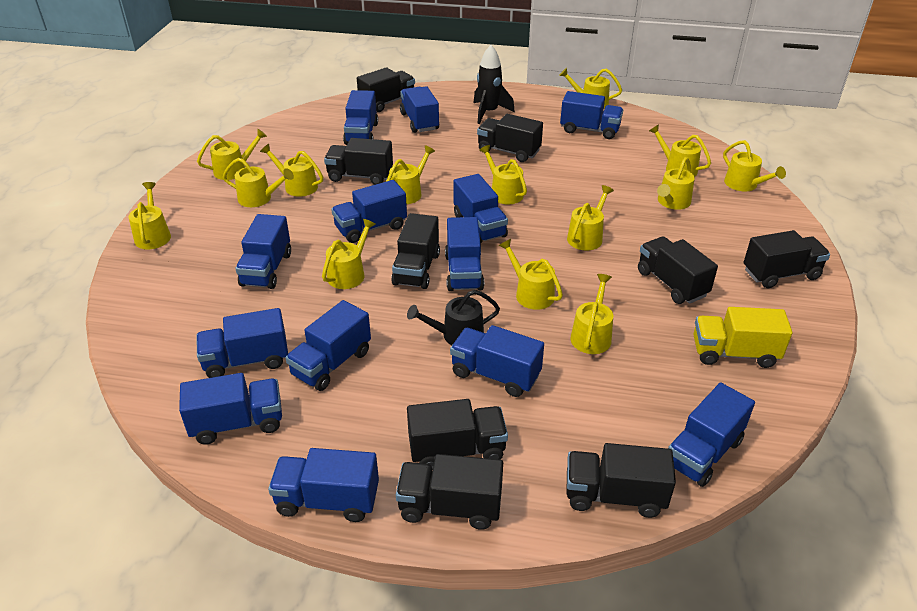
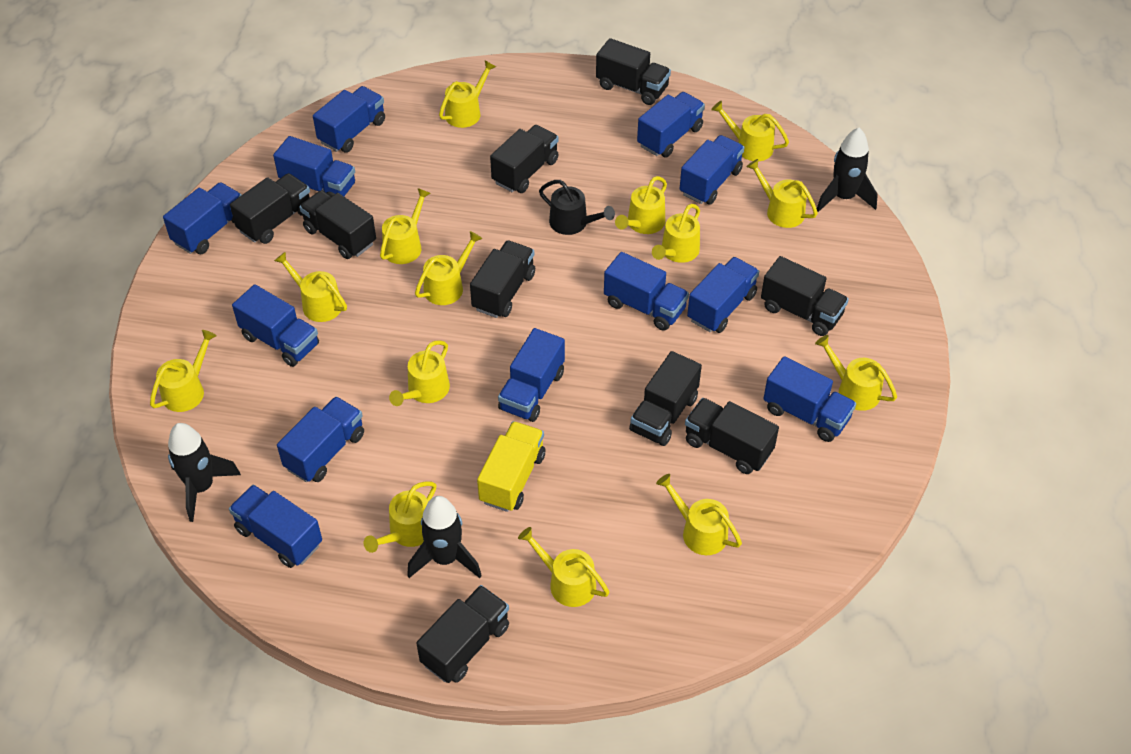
black rocket: 1 -> 3
blue truck: 13 -> 12

